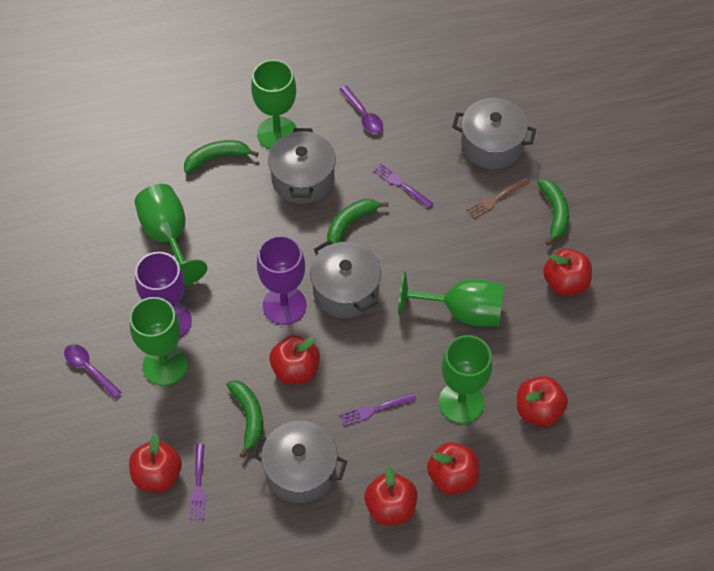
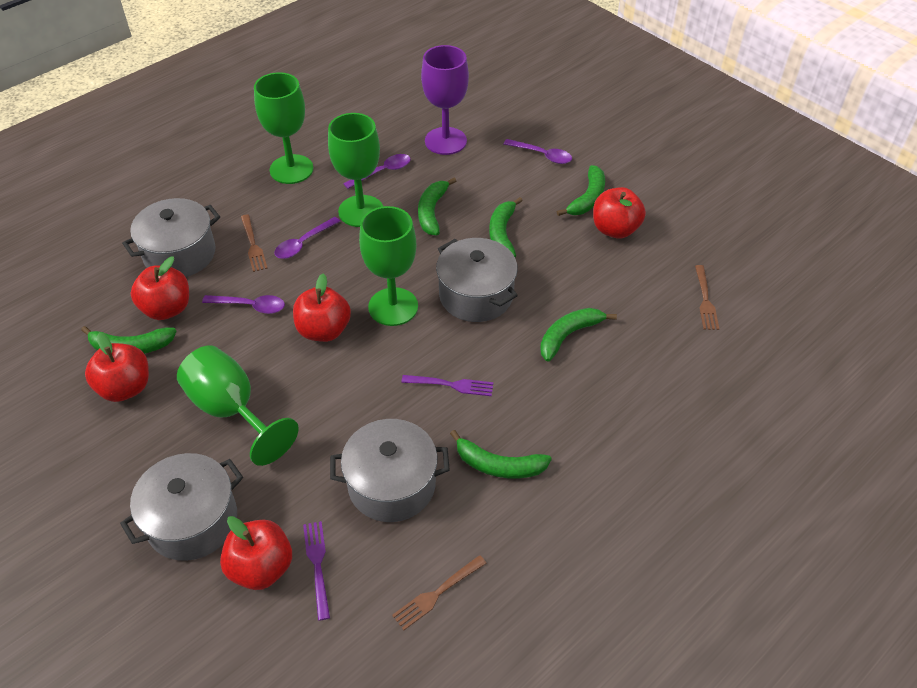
brown fork: 1 -> 3
green banana: 4 -> 6
green goblet: 5 -> 4
purple fork: 3 -> 2
purple goblet: 2 -> 1
purple spoon: 2 -> 4
red apple: 6 -> 5

